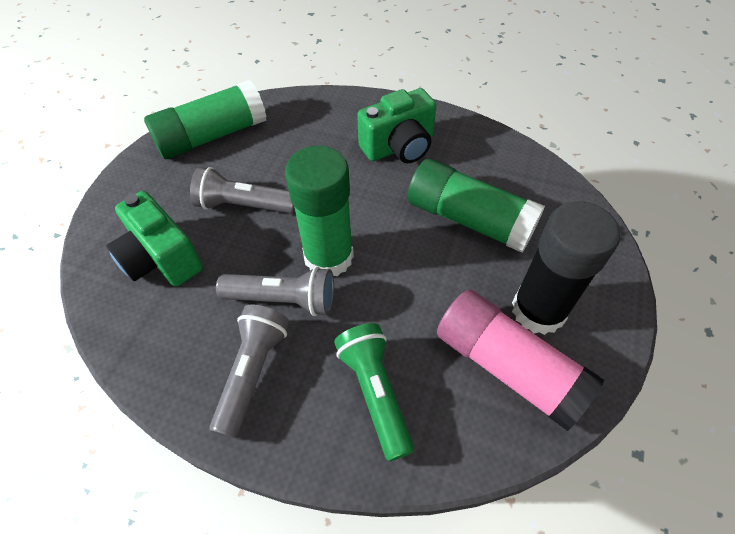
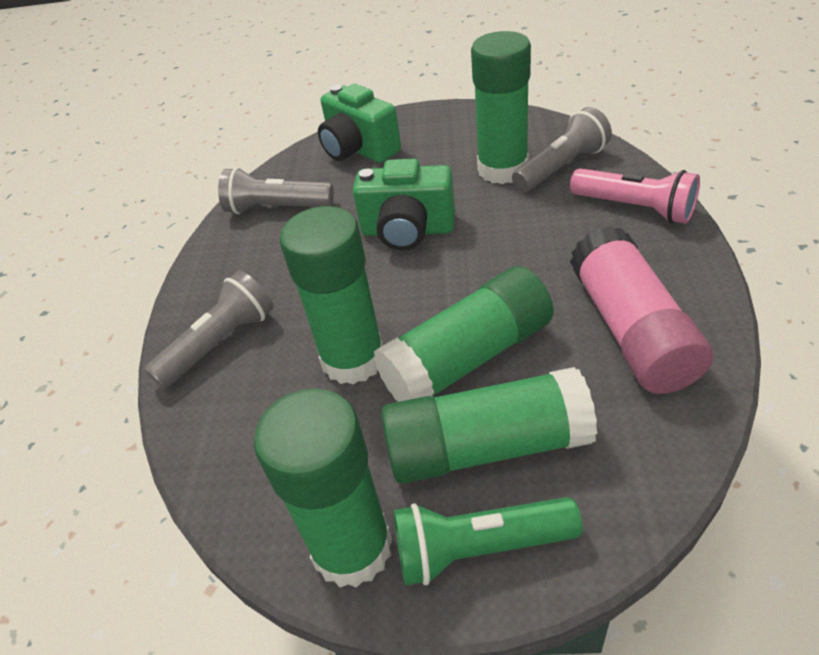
black glue stick: 1 -> 0
green glue stick: 3 -> 5
pink flashlight: 0 -> 1

